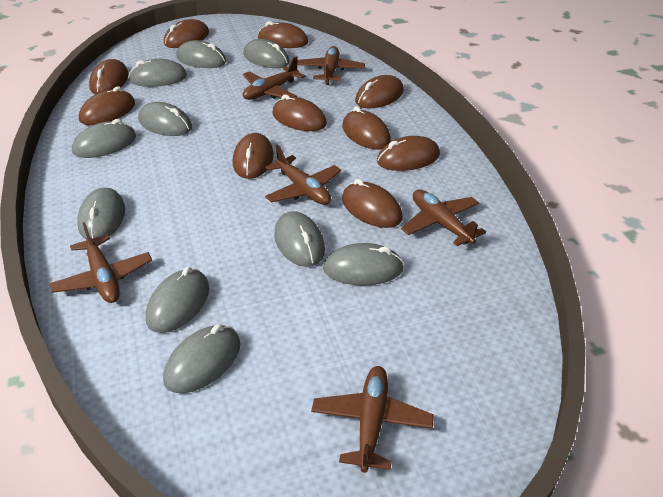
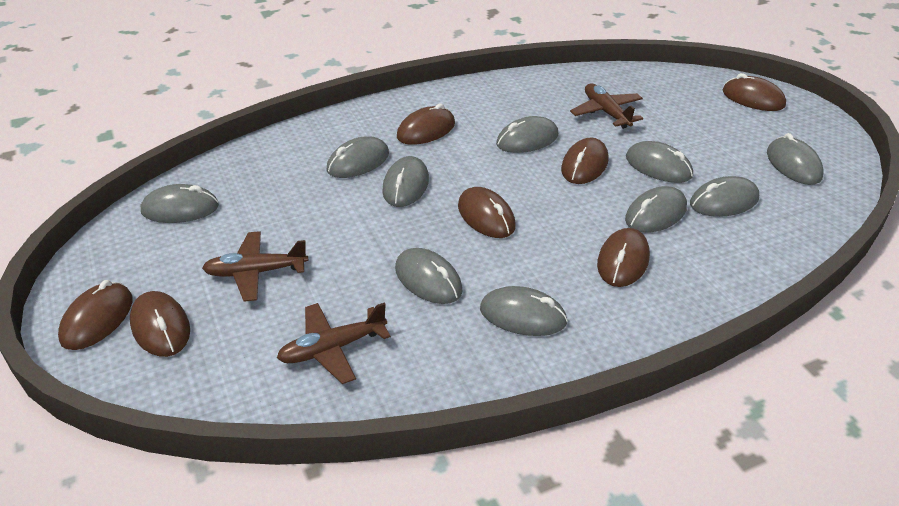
brown mouse: 10 -> 7
brown plane: 6 -> 3

